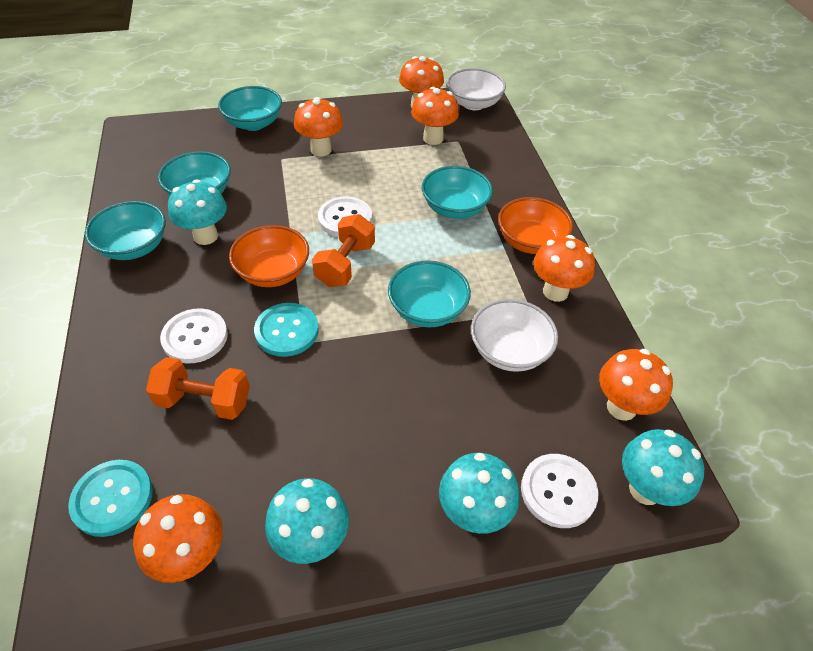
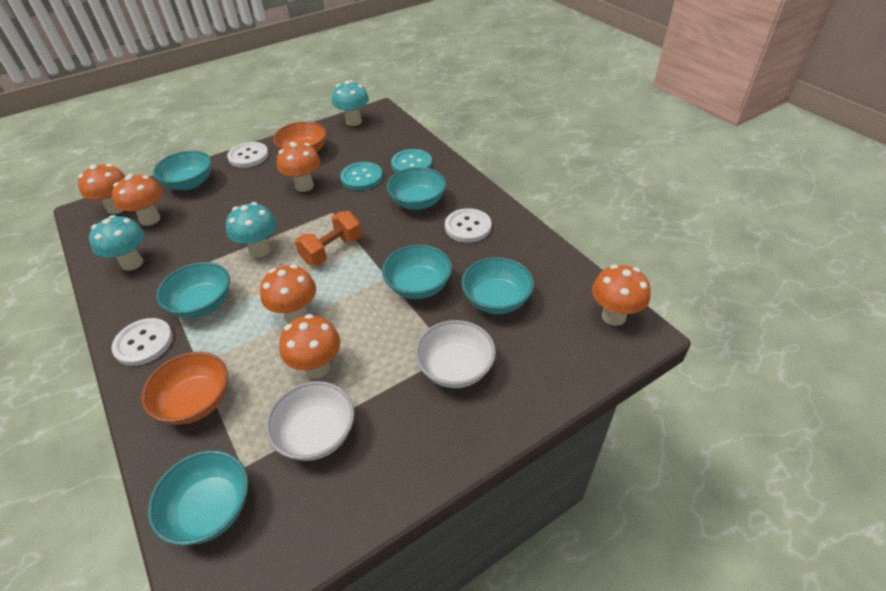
orange dumbbell: 2 -> 1
turquoise bowl: 5 -> 6
turquoise mushroom: 4 -> 3

